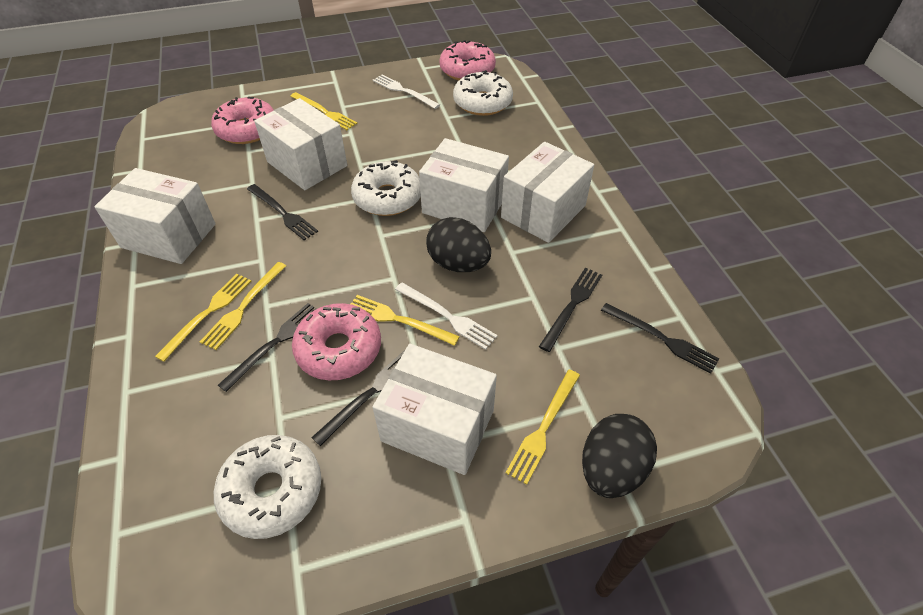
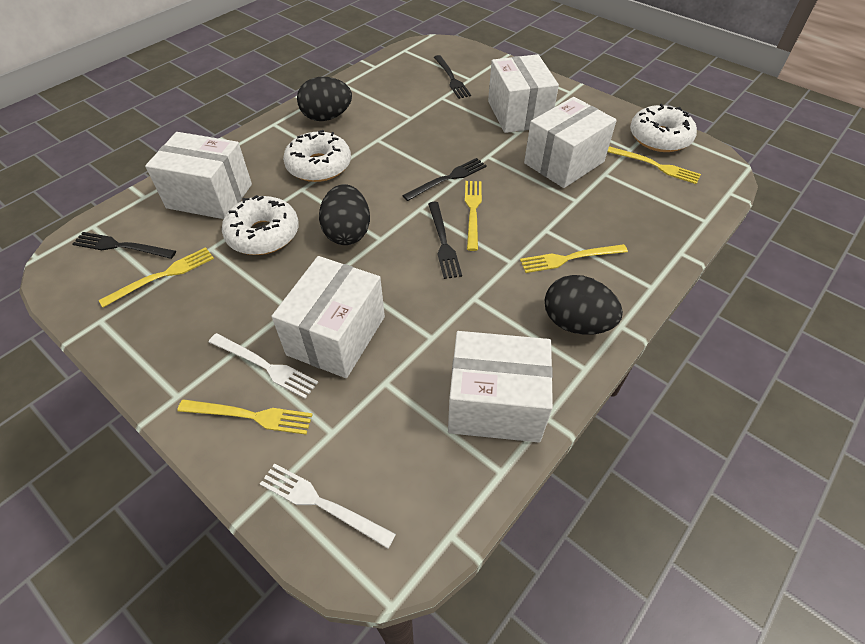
black egg: 2 -> 3
black fork: 5 -> 4
pink donut: 3 -> 0

